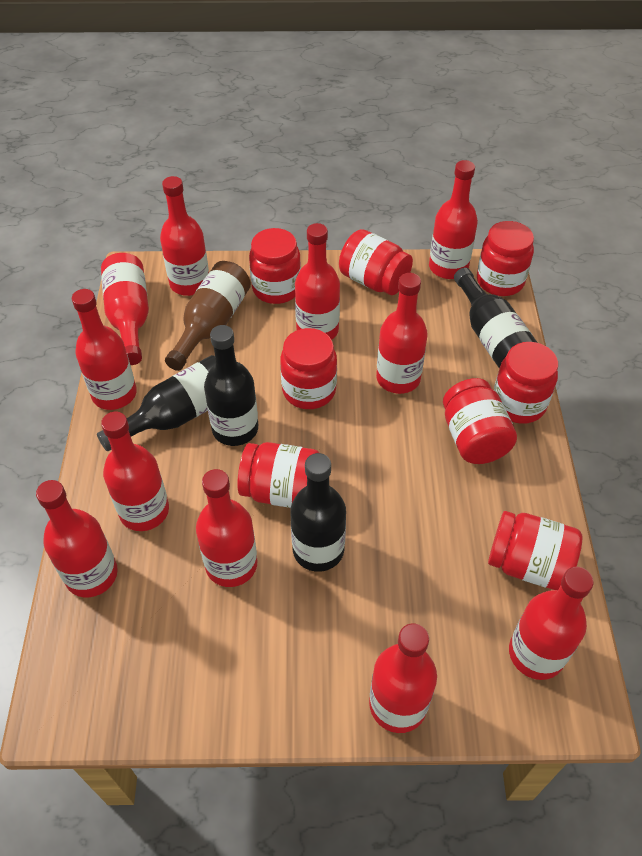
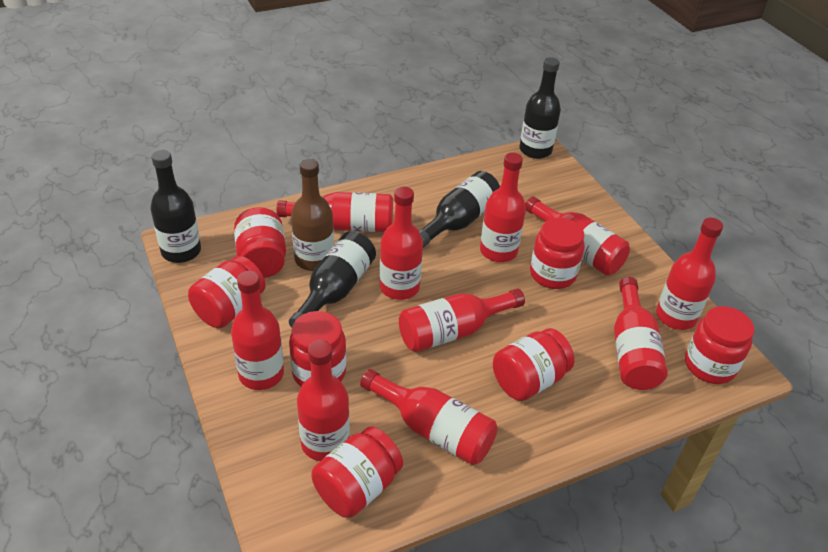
red bottle: 11 -> 10
red jar: 8 -> 7

